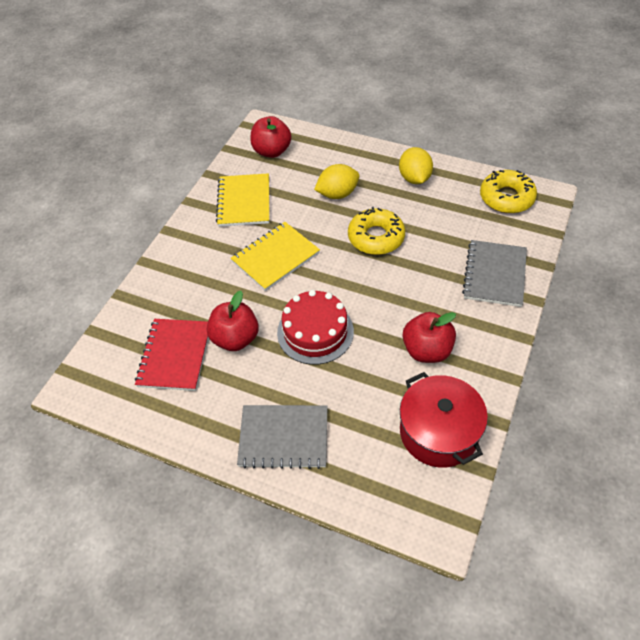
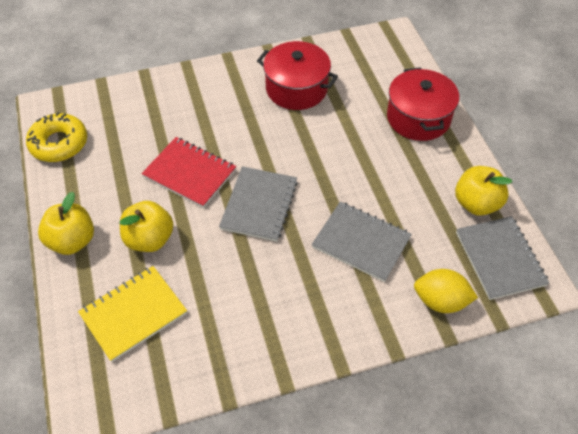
grey notebook: 2 -> 3
red apple: 3 -> 0
red cake: 1 -> 0
red pot: 1 -> 2
yellow apple: 0 -> 3
yellow donut: 2 -> 1
yellow lemon: 2 -> 1
yellow notebook: 2 -> 1

